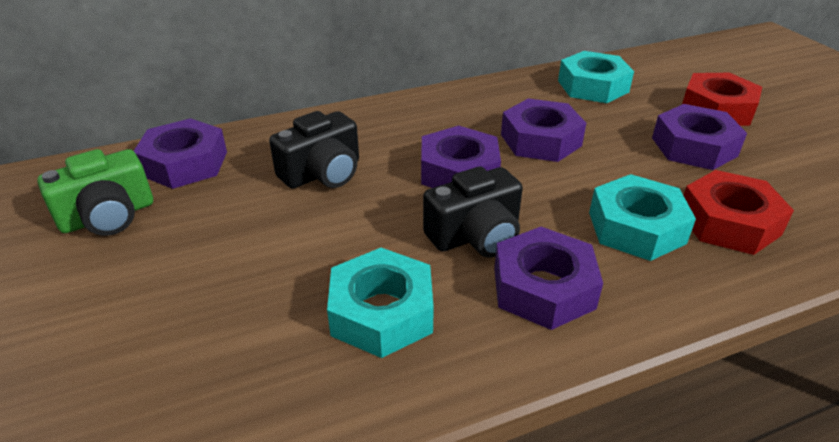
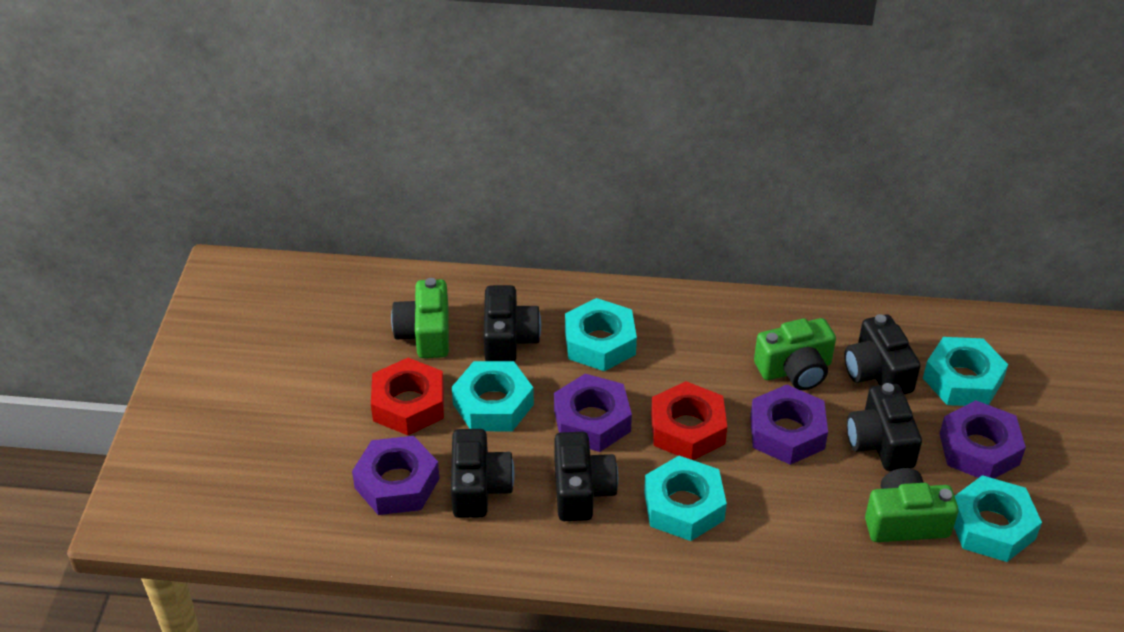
black camera: 2 -> 5
green camera: 1 -> 3
purple nut: 5 -> 4
turquoise nut: 3 -> 5

